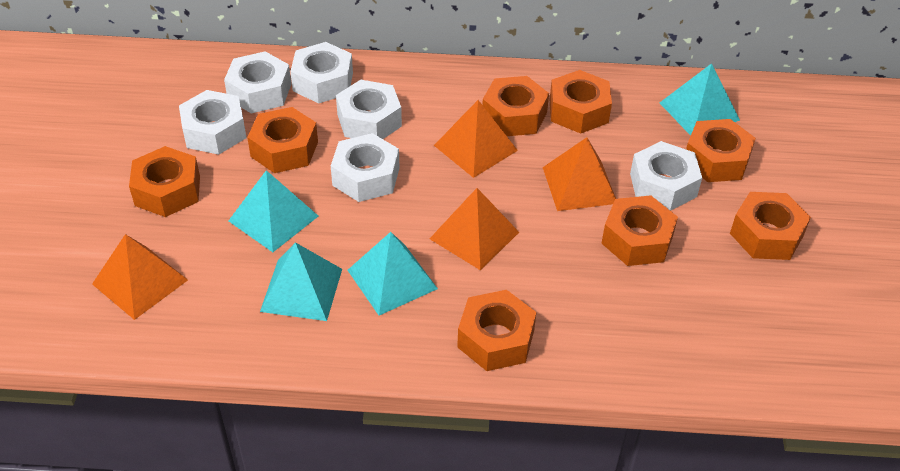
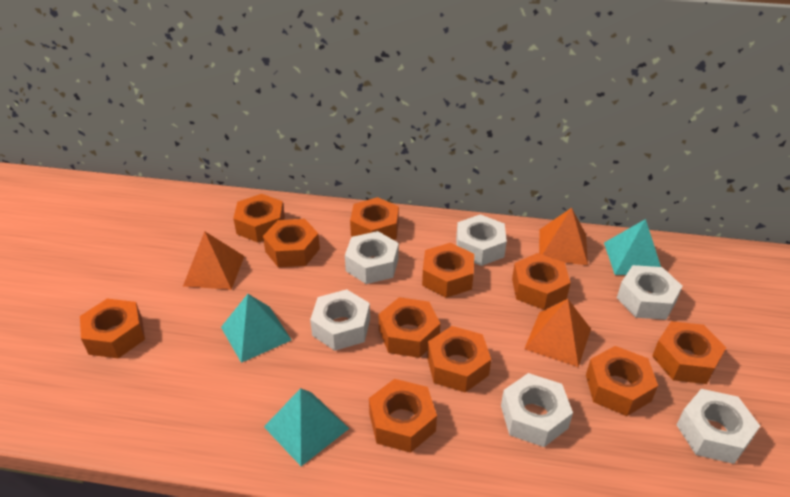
orange nut: 8 -> 11
orange pyramid: 4 -> 3
turquoise pyramid: 4 -> 3

